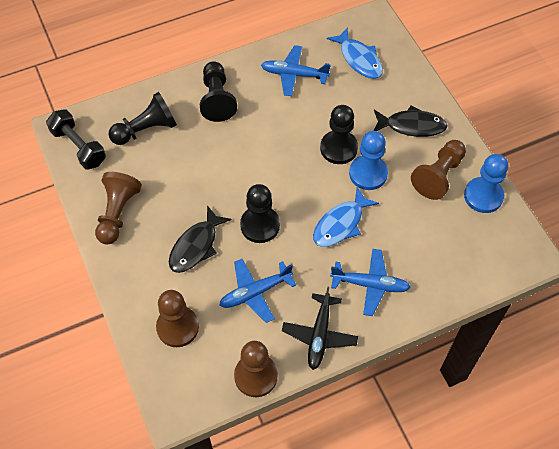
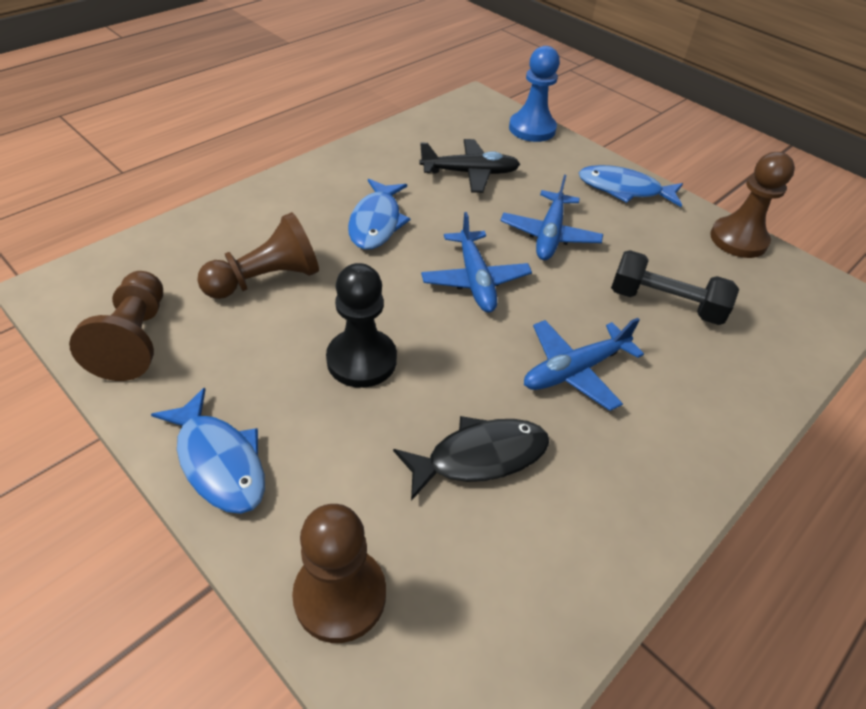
black fish: 2 -> 1
black pawn: 4 -> 1
blue fish: 2 -> 3
blue pawn: 2 -> 1

